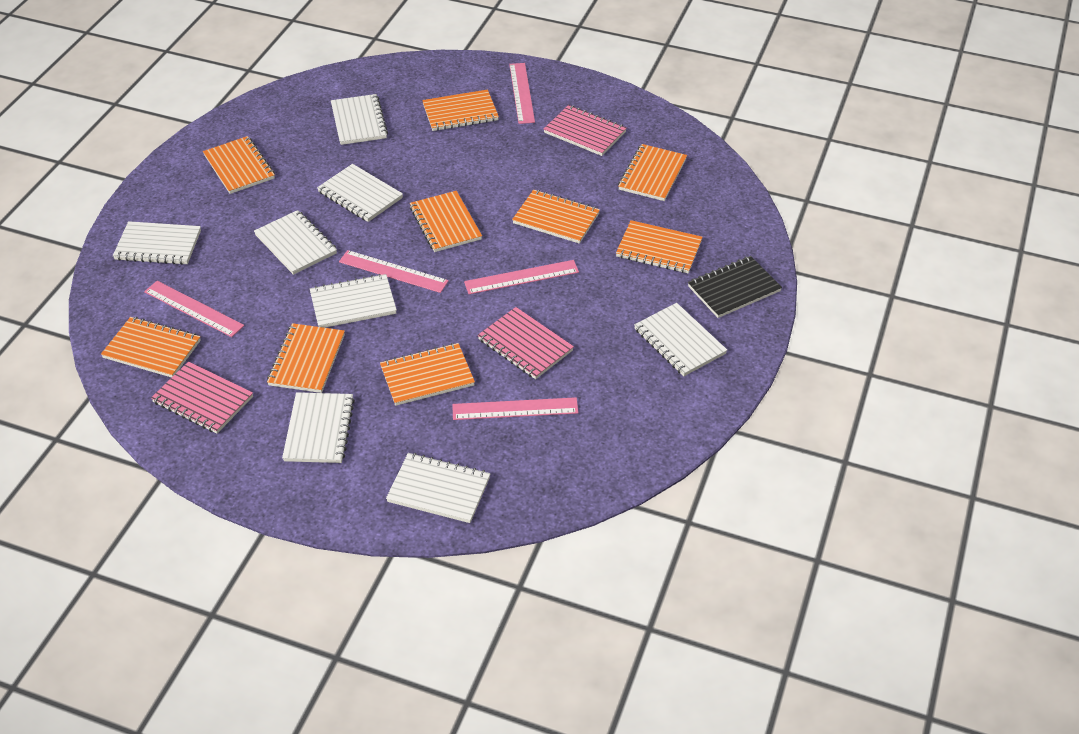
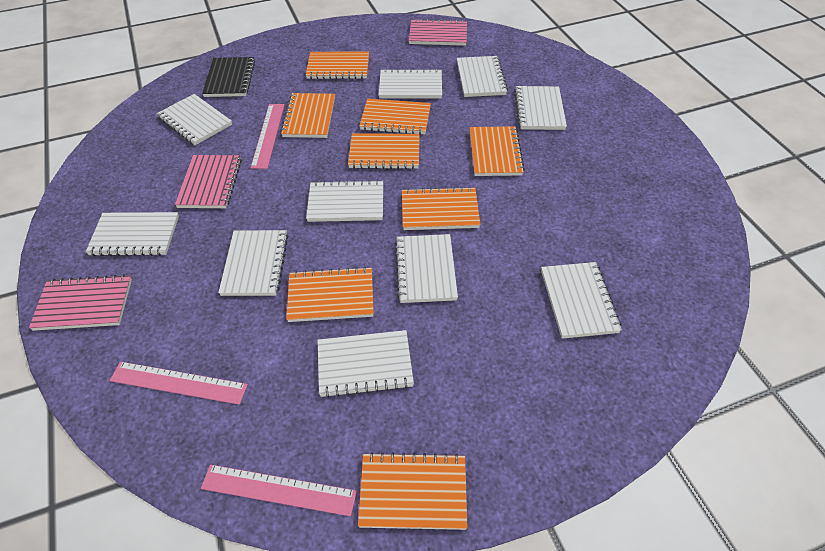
orange notebook: 9 -> 8
pink ruler: 5 -> 3
white notebook: 8 -> 10

